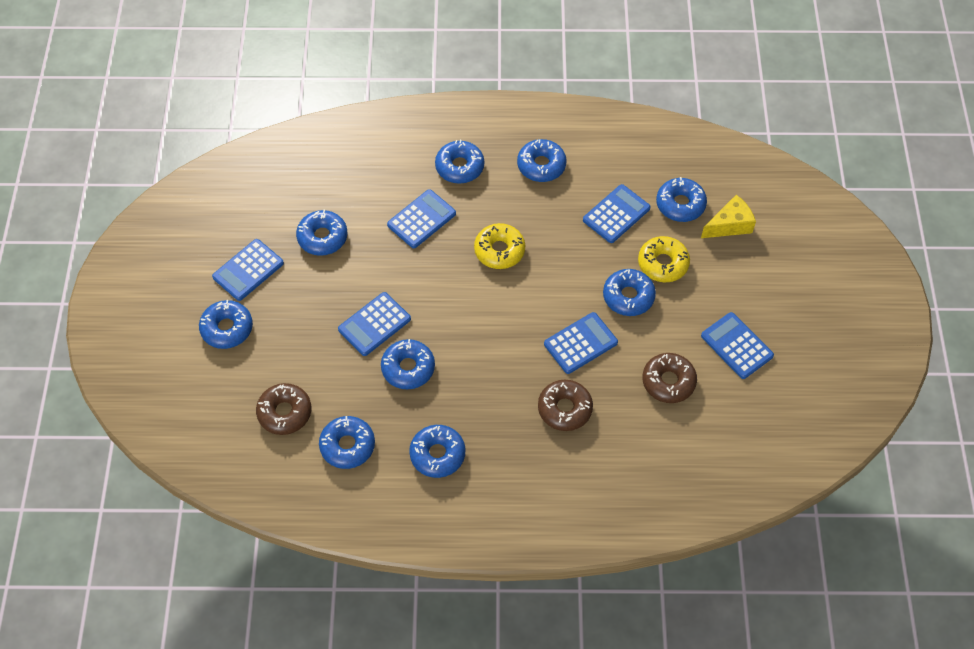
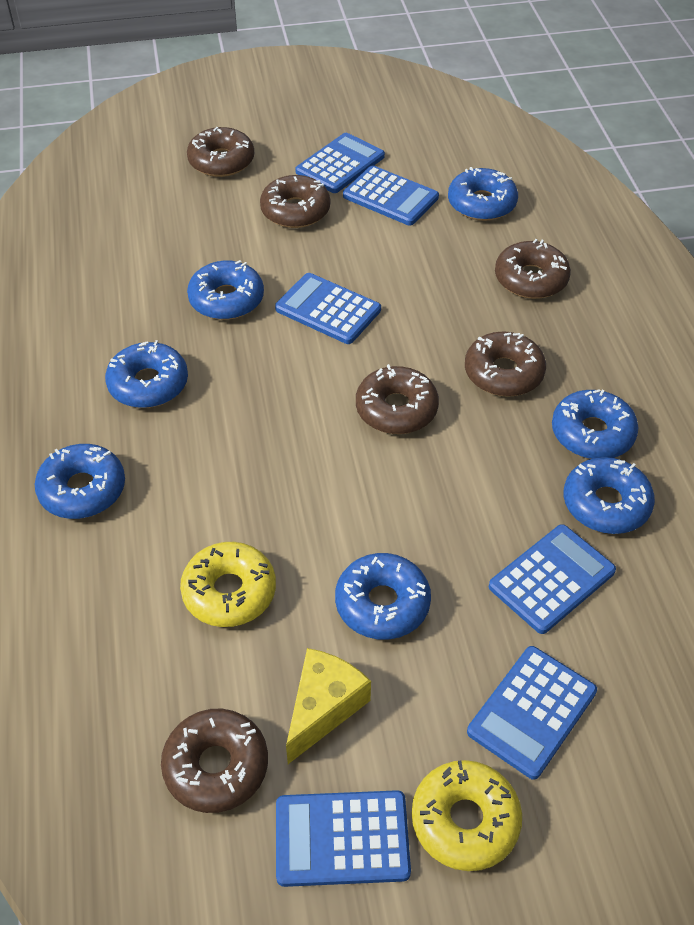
blue donut: 9 -> 7
brown donut: 3 -> 6

